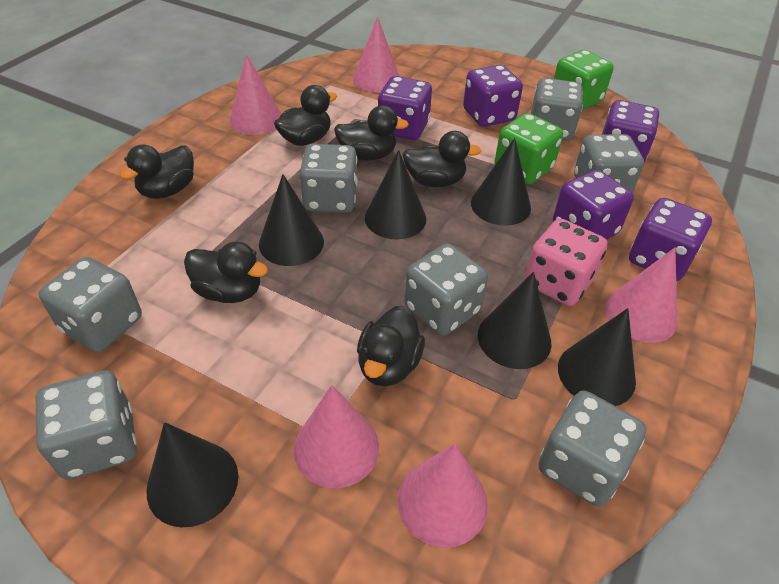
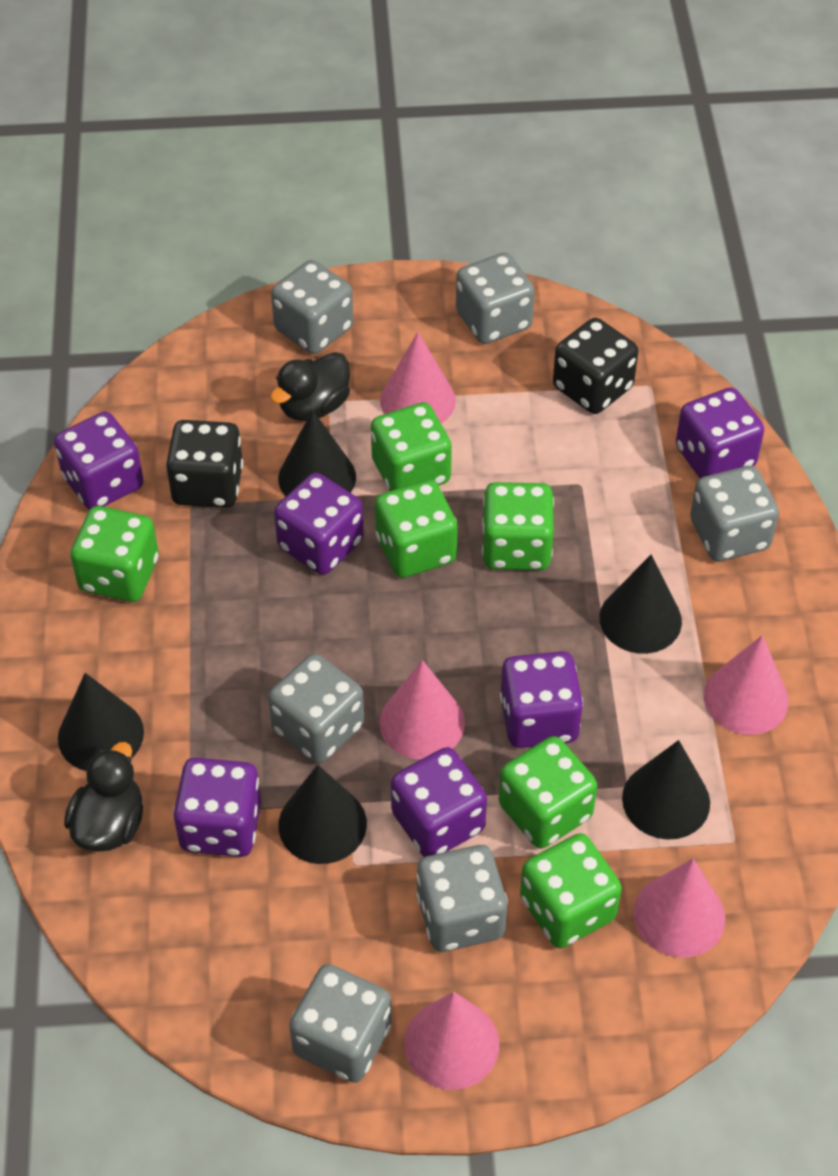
black cone: 6 -> 5
black dice: 0 -> 2
black duck: 6 -> 2
green dice: 2 -> 6
grey dice: 7 -> 6
pink dice: 1 -> 0
purple dice: 5 -> 6

